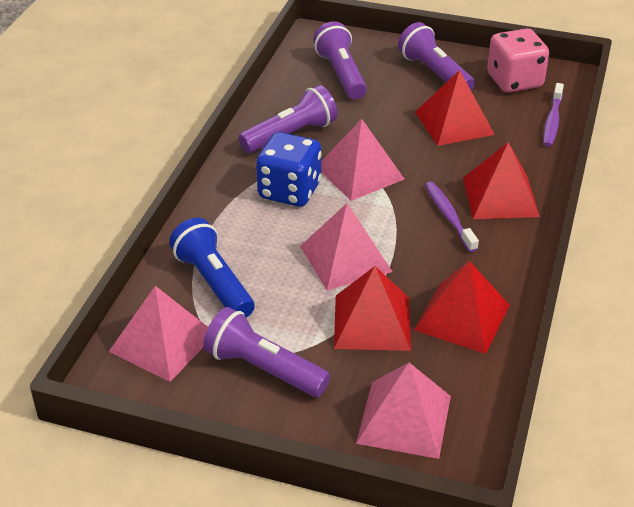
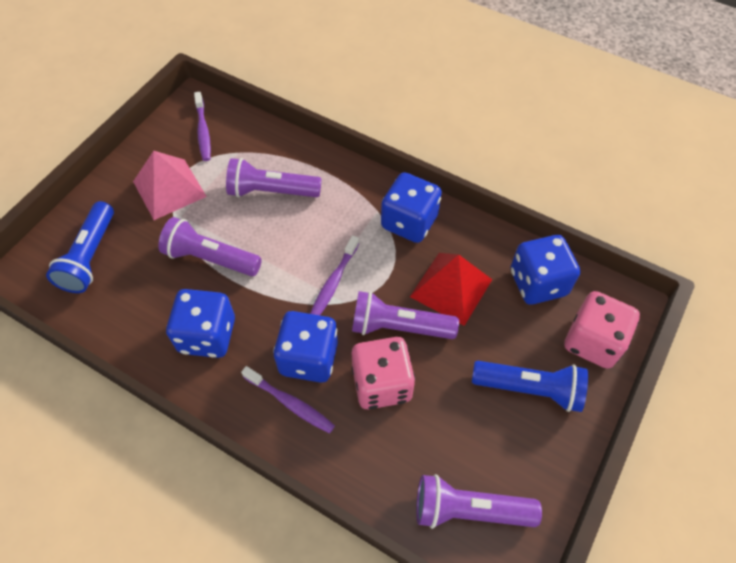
blue dice: 1 -> 4
blue flashlight: 1 -> 2
pink dice: 1 -> 2
pink pyramid: 4 -> 1
purple toothbrush: 2 -> 3
red pyramid: 4 -> 1

